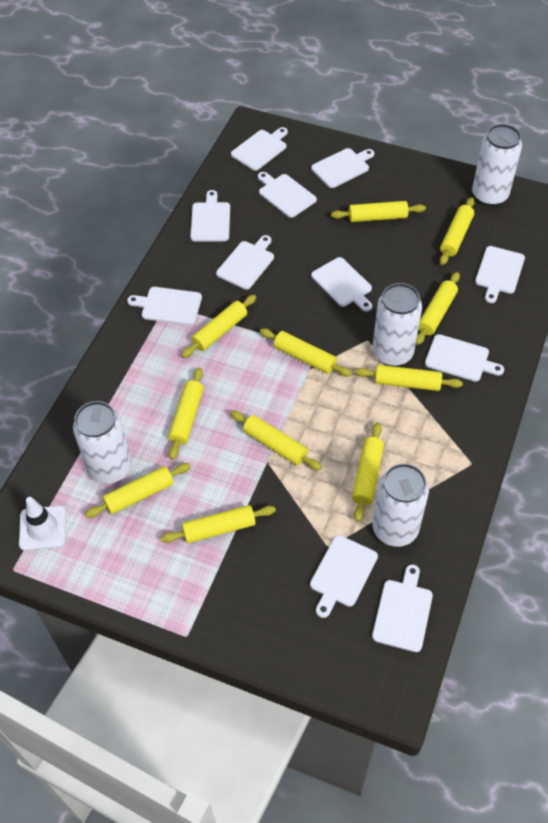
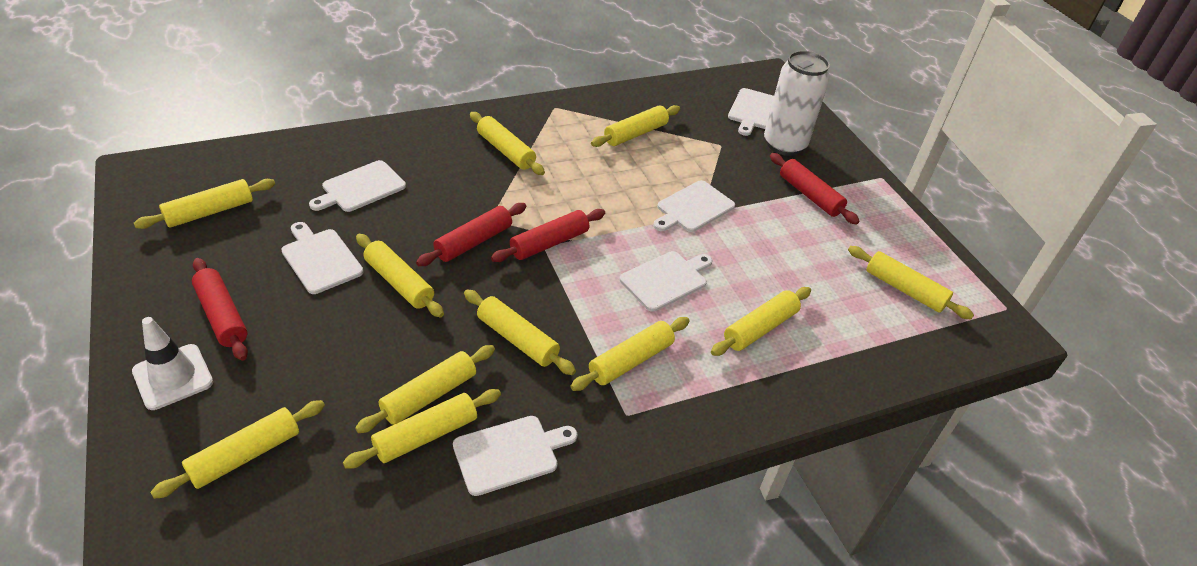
red rolling pin: 0 -> 4
white can: 4 -> 1
white cutting board: 11 -> 6

